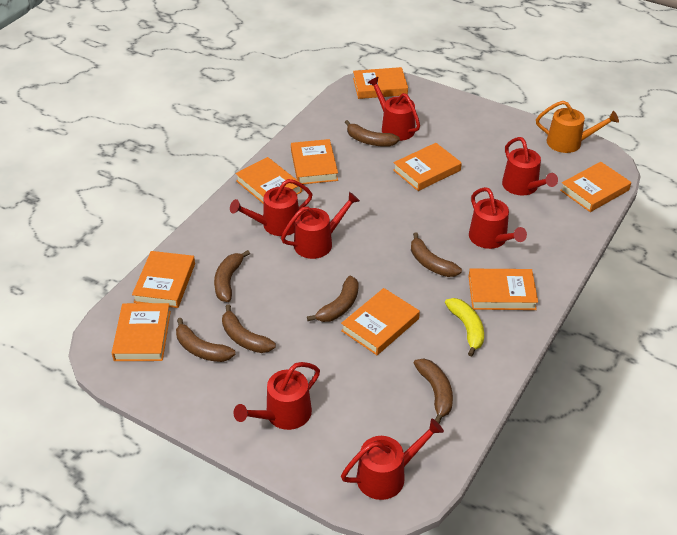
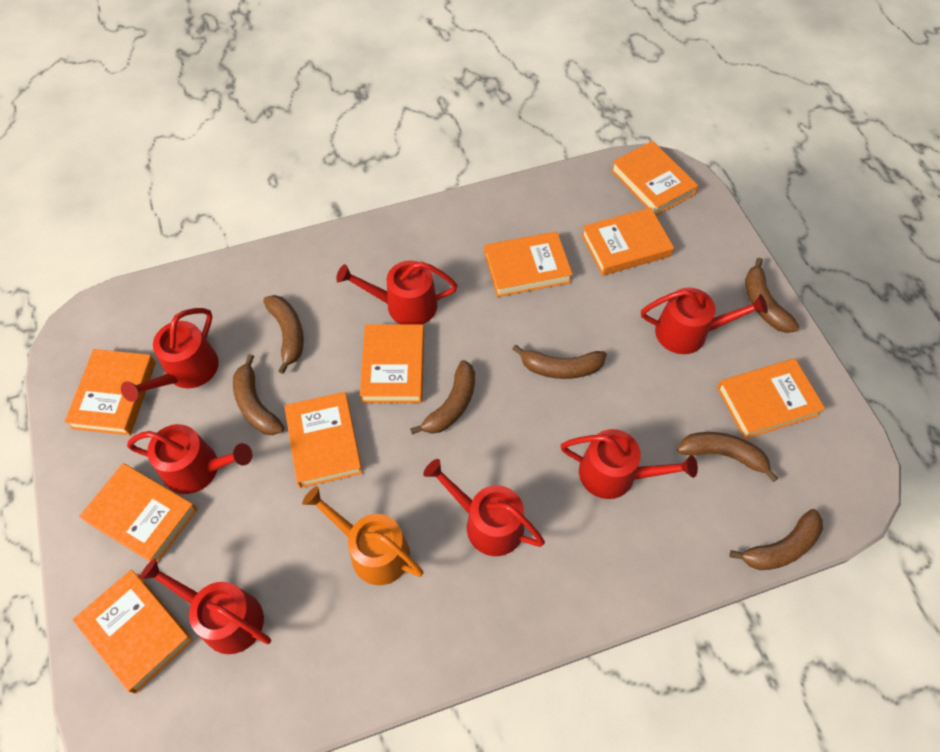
yellow banana: 1 -> 0

